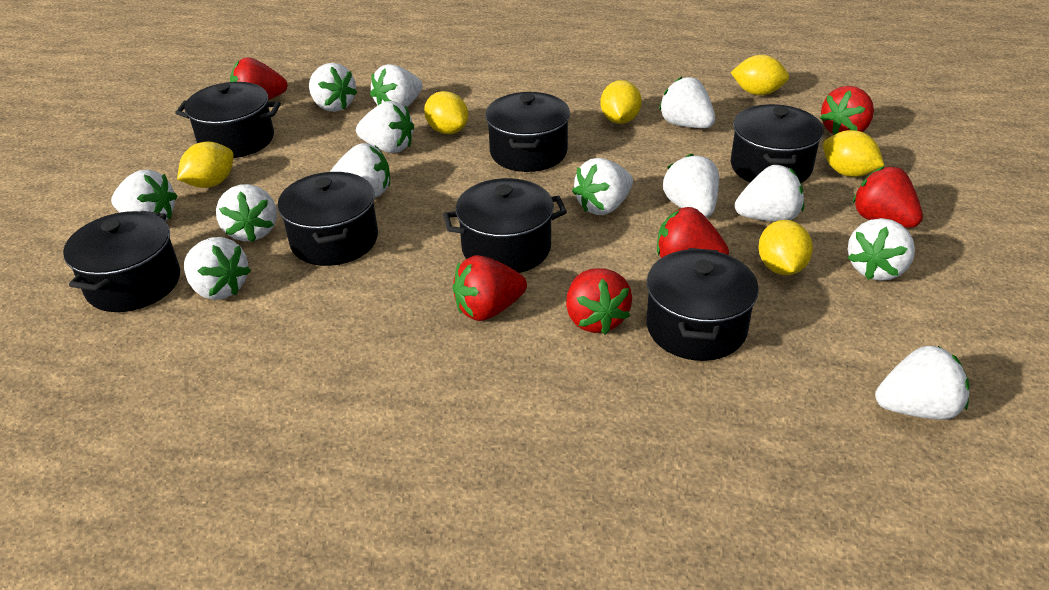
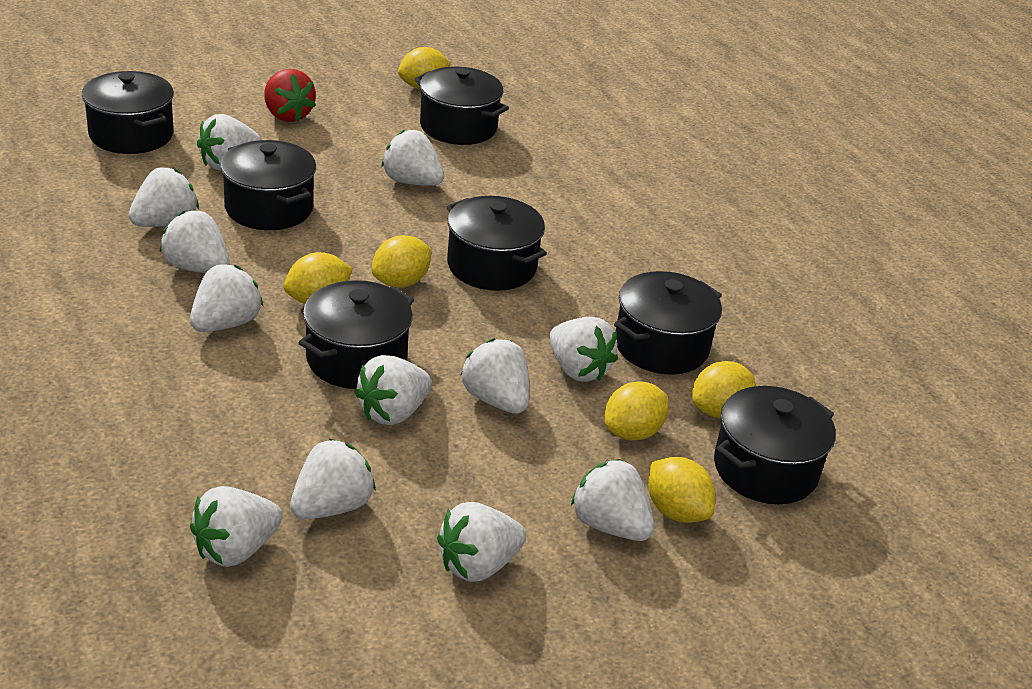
red strawberry: 6 -> 1
white strawberry: 13 -> 12

